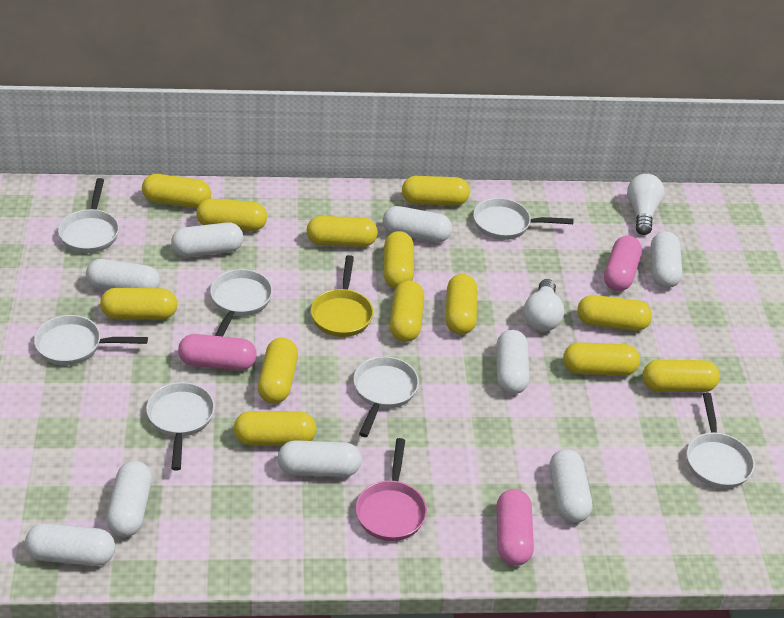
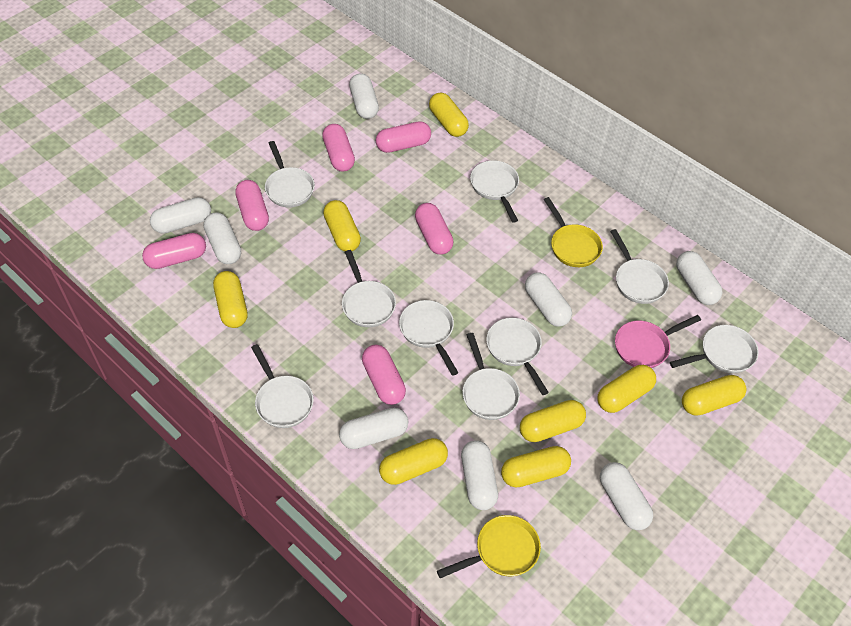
pink capsule: 3 -> 6
white capsule: 9 -> 8
white light bulb: 2 -> 0
white pan: 7 -> 9
yellow capsule: 13 -> 8
yellow pan: 1 -> 2

